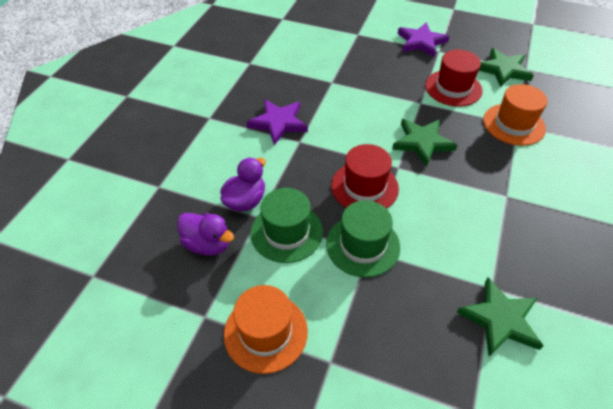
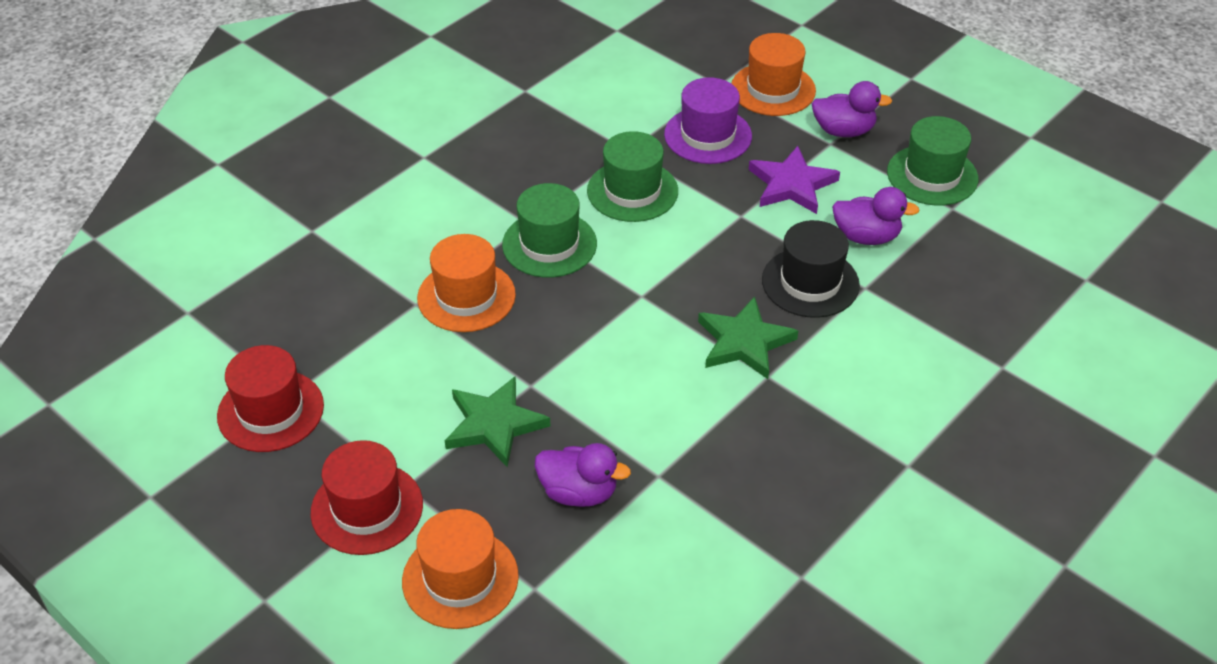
black hat: 0 -> 1
green hat: 2 -> 3
green star: 3 -> 2
orange hat: 2 -> 3
purple duck: 2 -> 3
purple hat: 0 -> 1
purple star: 2 -> 1

